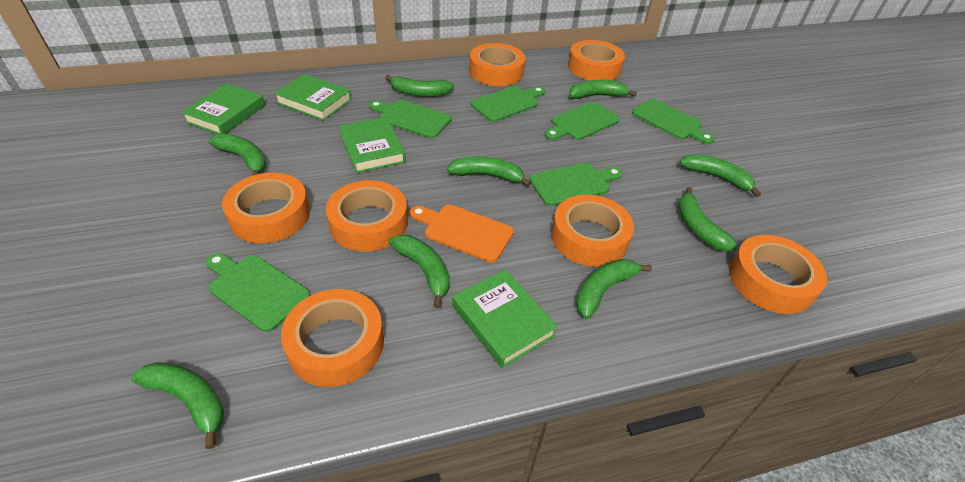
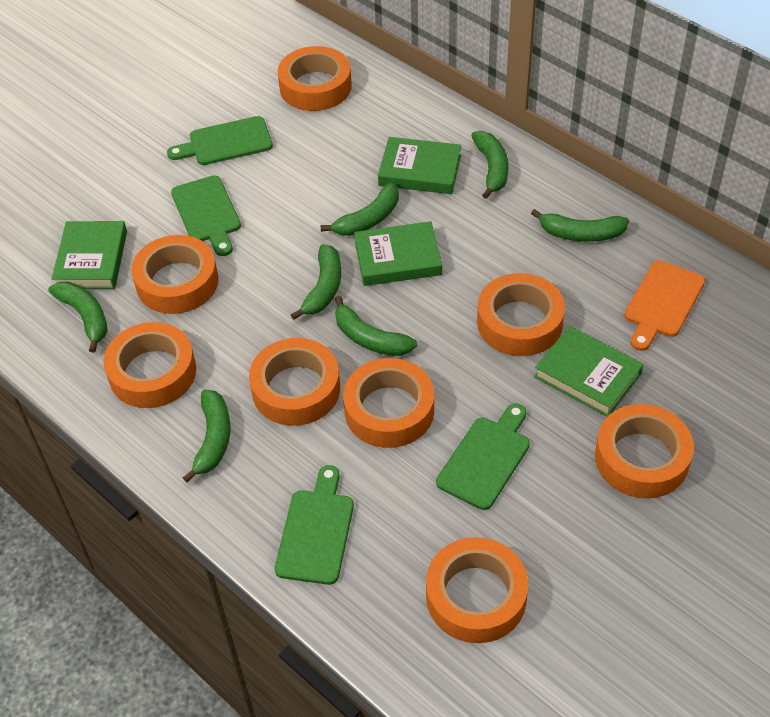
green banana: 9 -> 7
green cutting board: 6 -> 4
orange tape: 7 -> 8

